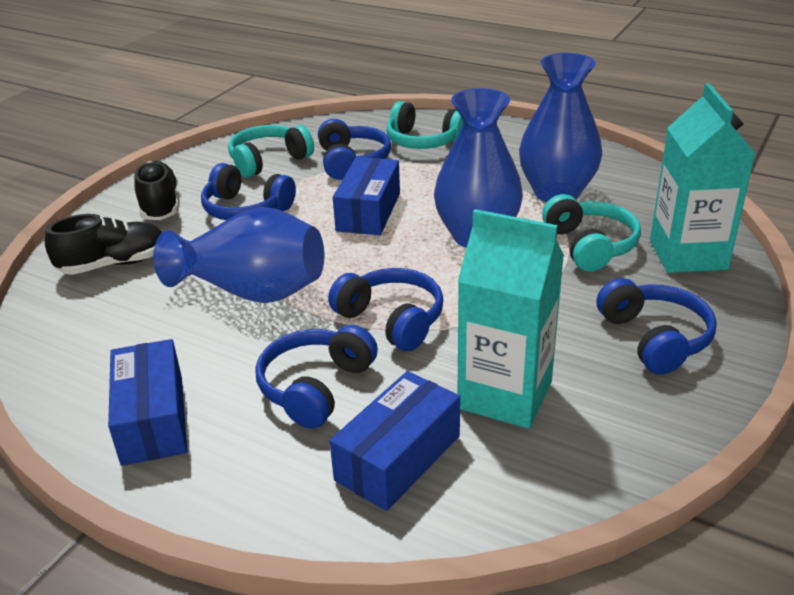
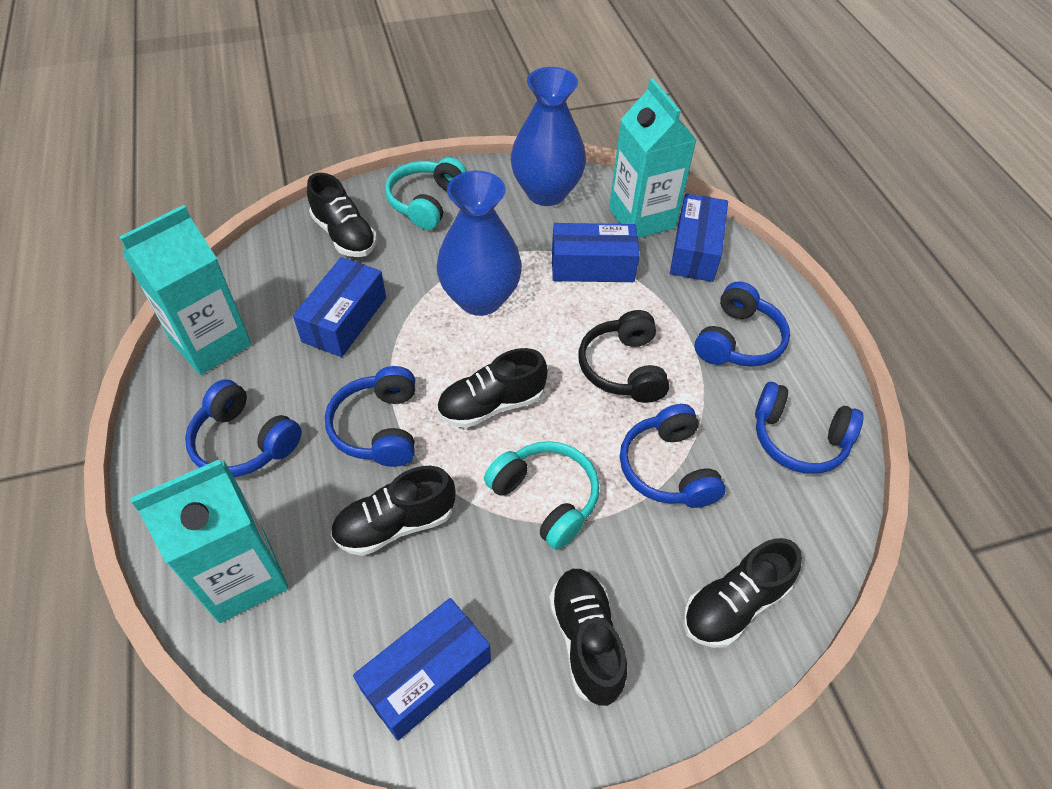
black headphones: 0 -> 1
black shoe: 2 -> 5
blue box: 3 -> 4
blue vase: 3 -> 2
turquoise carton: 2 -> 3
turquoise headphones: 3 -> 2

